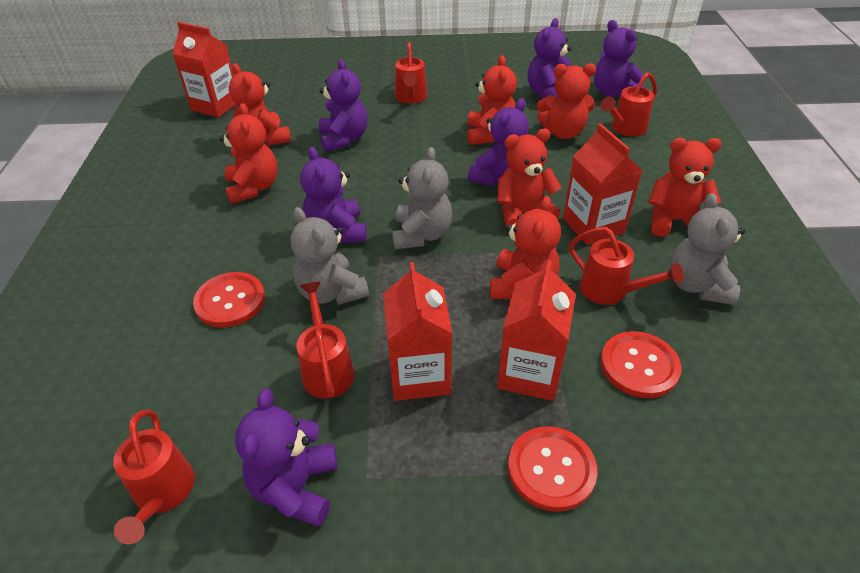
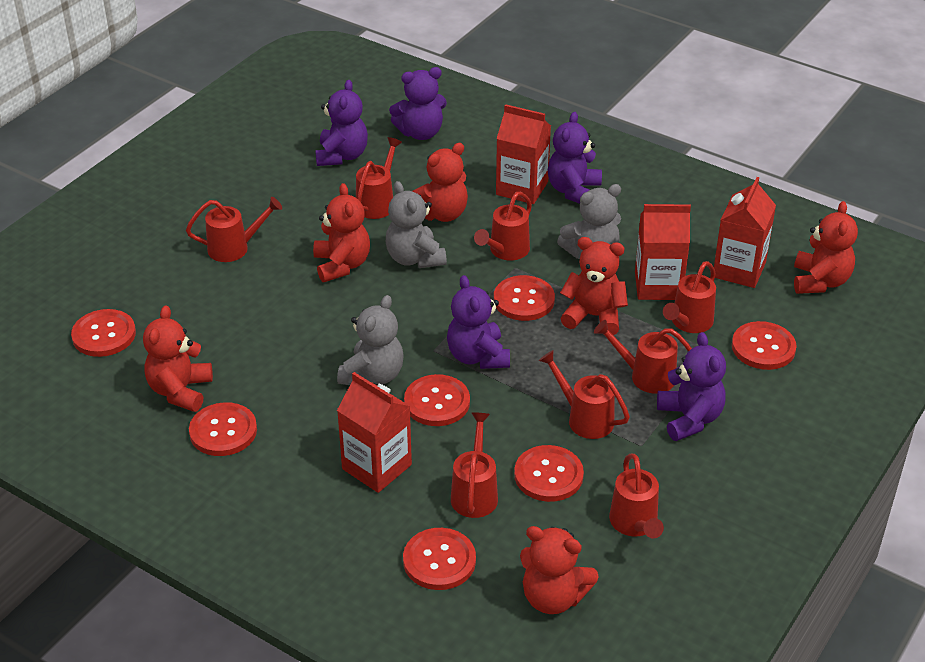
purple teddy bear: 6 -> 5
red button: 3 -> 7
red teddy bear: 7 -> 6
red watering can: 5 -> 8

